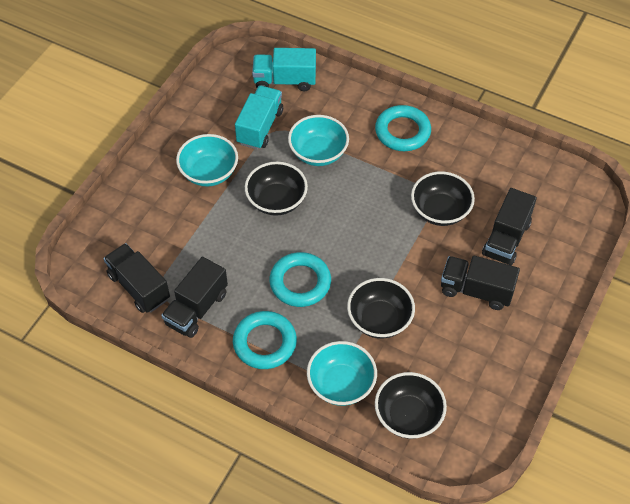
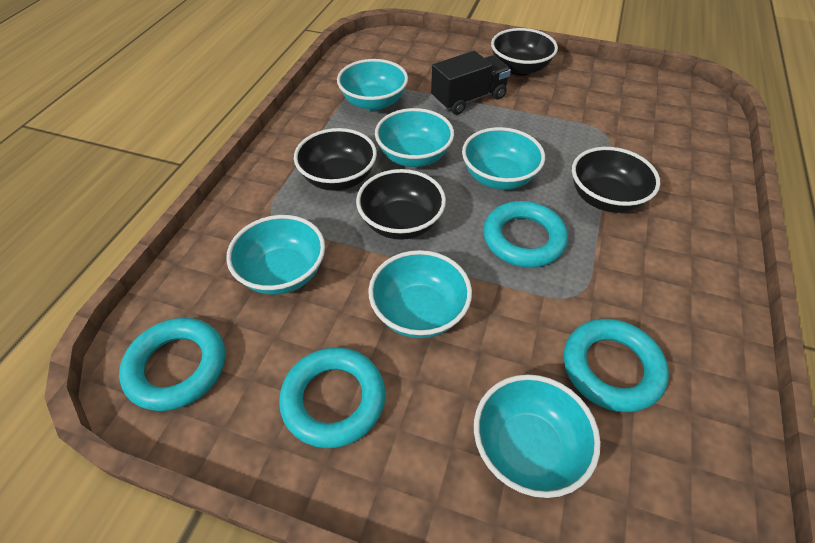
black truck: 4 -> 1
turquoise bowl: 3 -> 6
turquoise ring: 3 -> 4
turquoise truck: 2 -> 0

